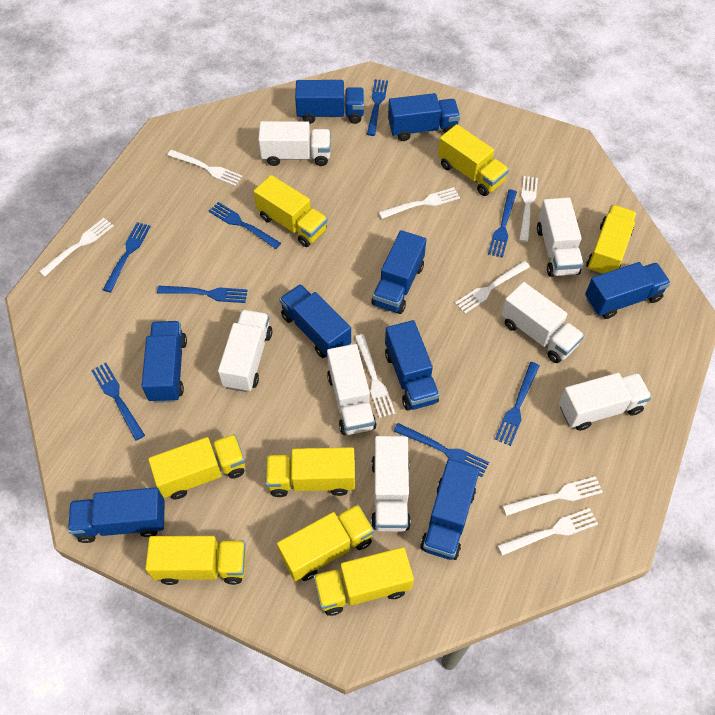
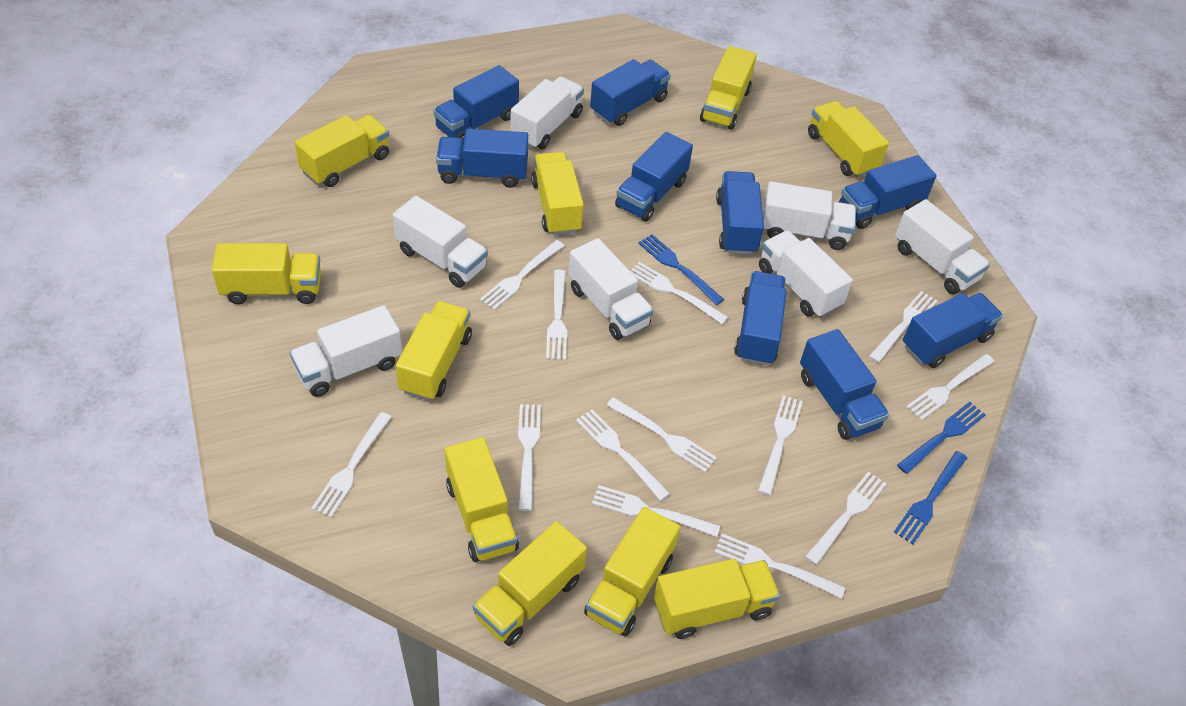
blue fork: 8 -> 3
white fork: 8 -> 13
yellow truck: 8 -> 10

